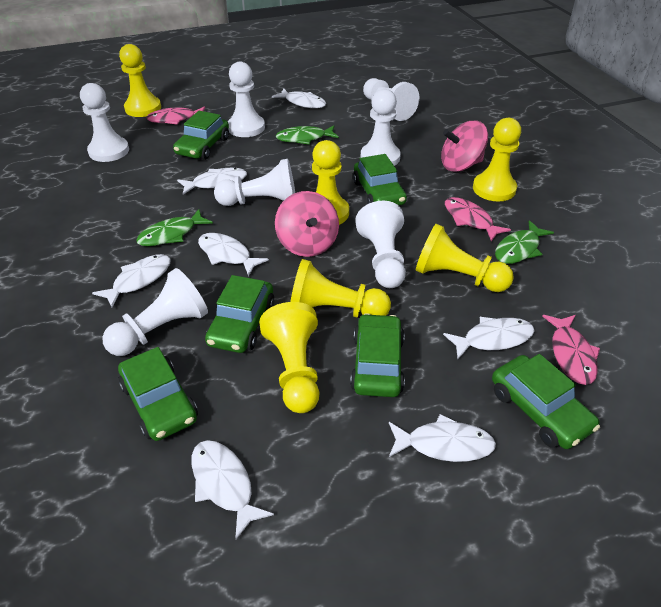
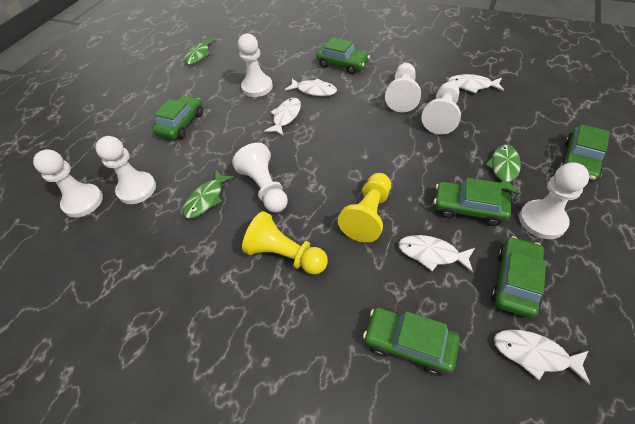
pink fish: 3 -> 0
pink spinning top: 2 -> 0
white fish: 7 -> 5
yellow pawn: 6 -> 2

